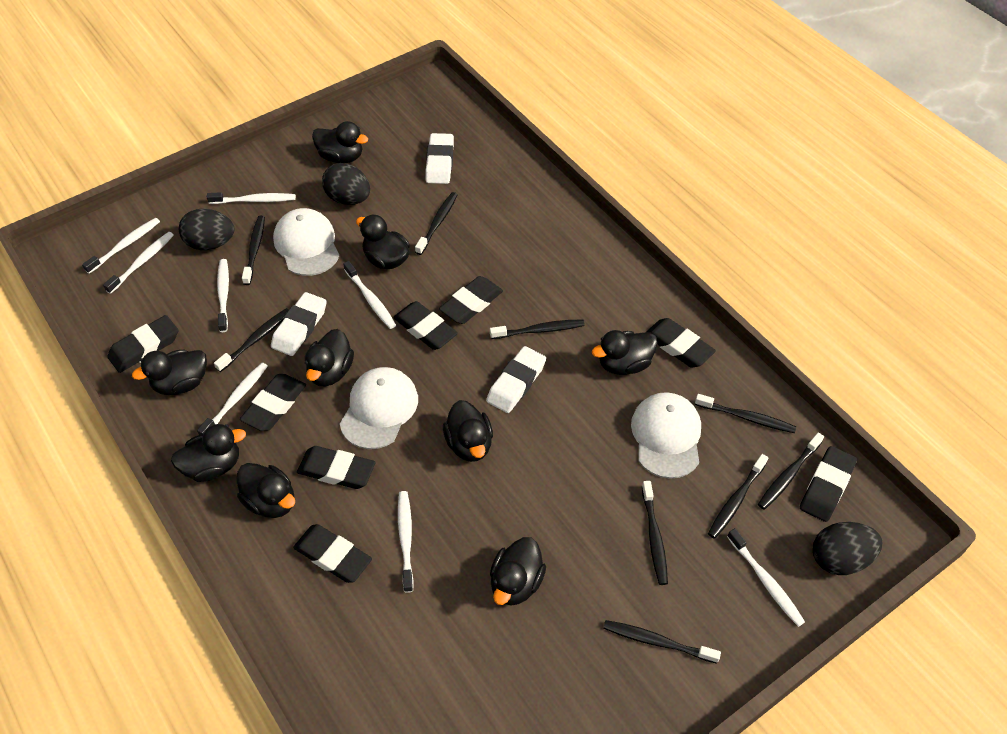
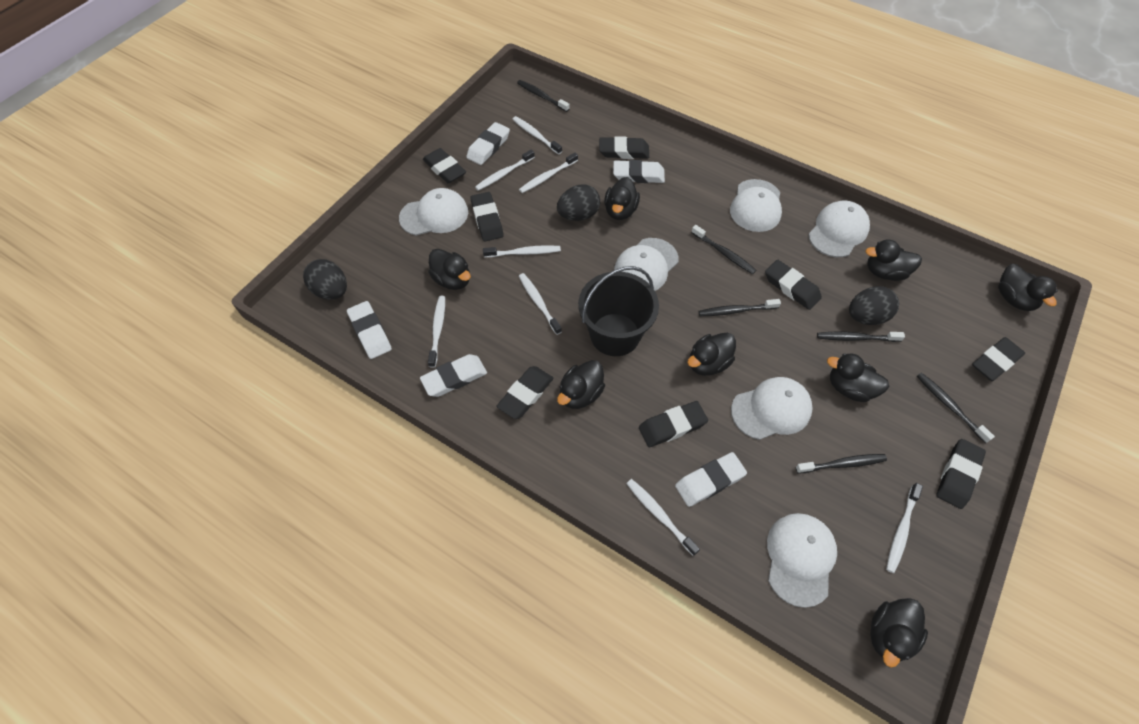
black bucket: 0 -> 1
black duck: 9 -> 8
black toothbrush: 9 -> 6
white cap: 3 -> 6
white eraser: 3 -> 5

